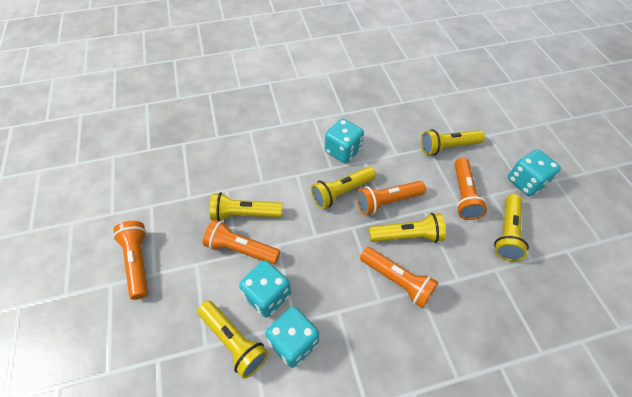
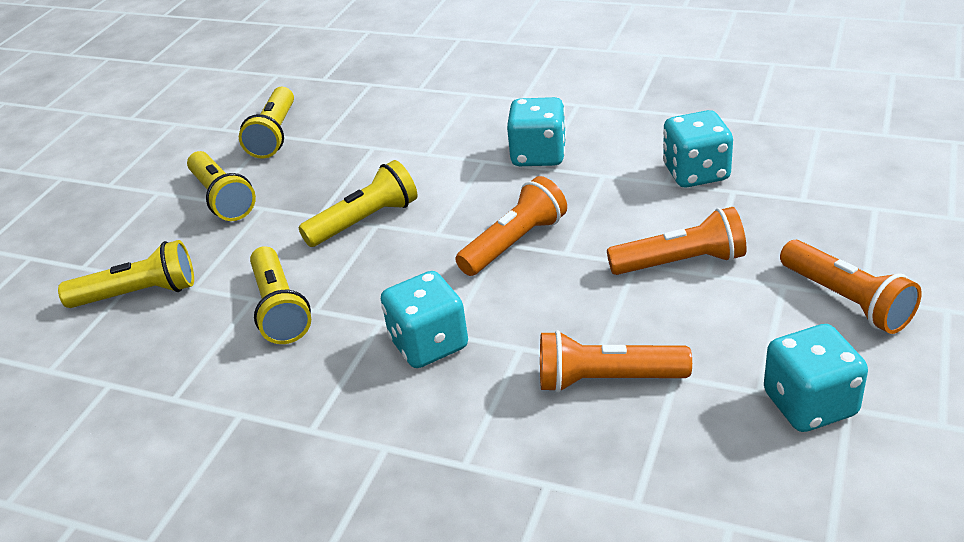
orange flashlight: 5 -> 4
yellow flashlight: 6 -> 5

